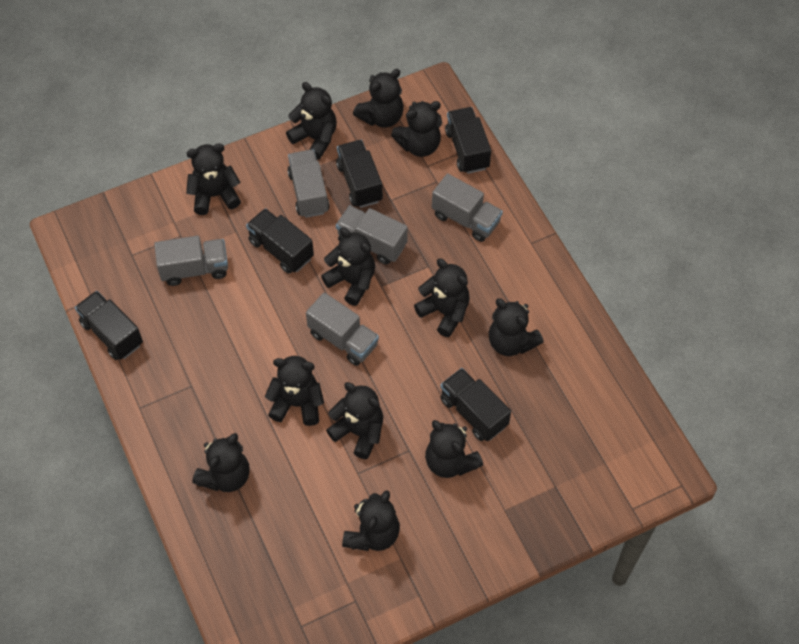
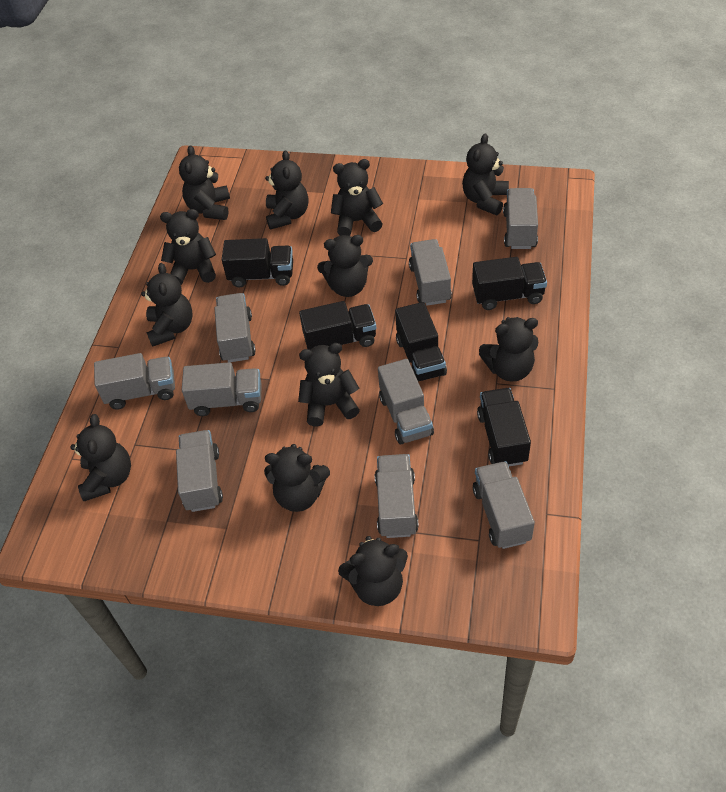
grey truck: 5 -> 9

